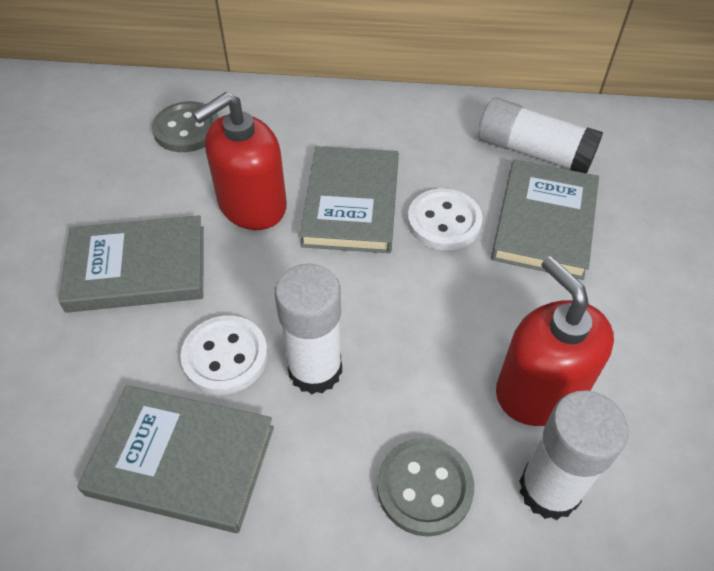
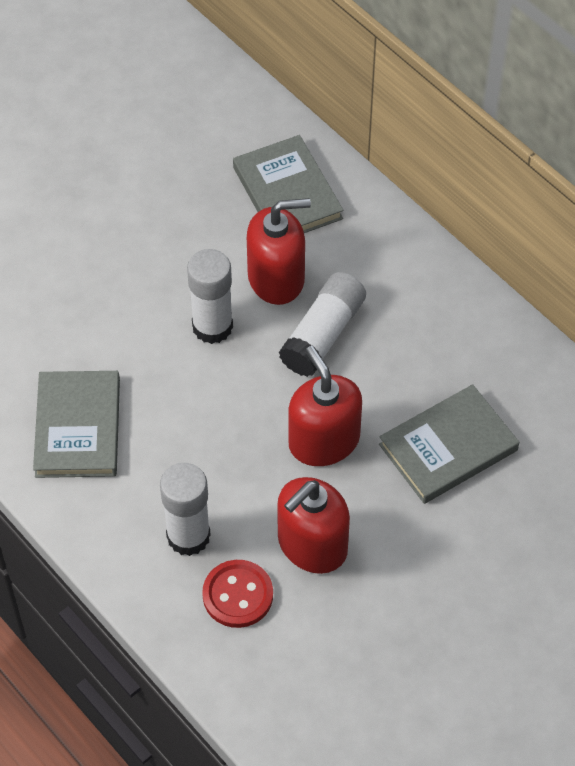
grey book: 4 -> 3
grey button: 2 -> 0
red button: 0 -> 1
red soap dispenser: 2 -> 3
white button: 2 -> 0

